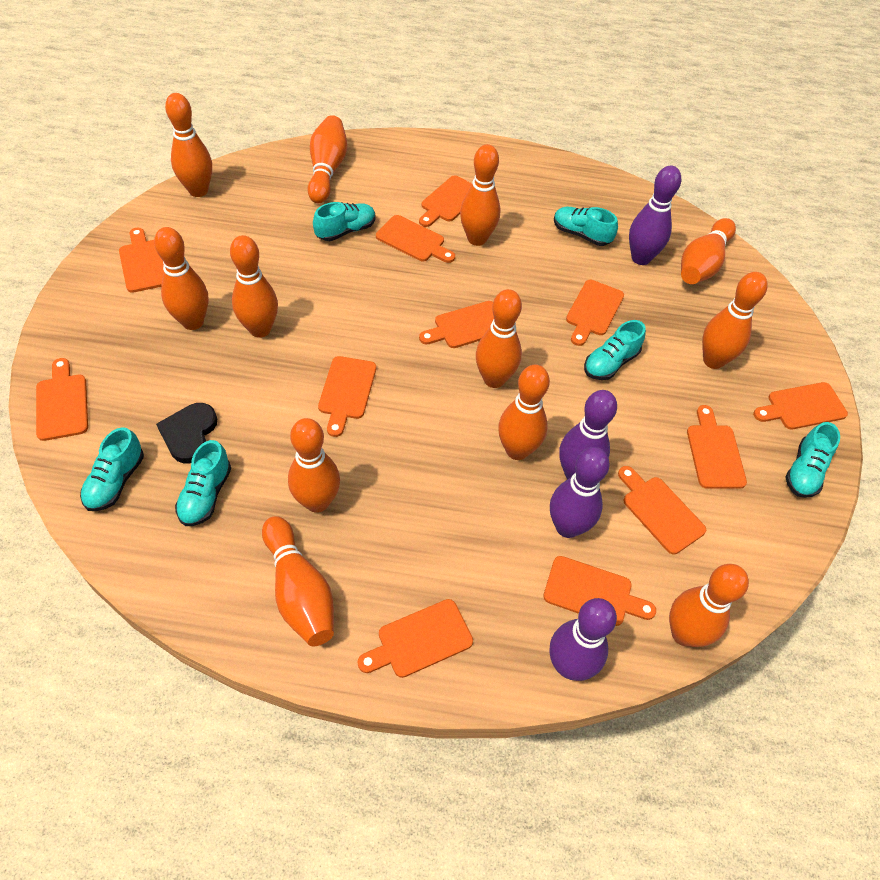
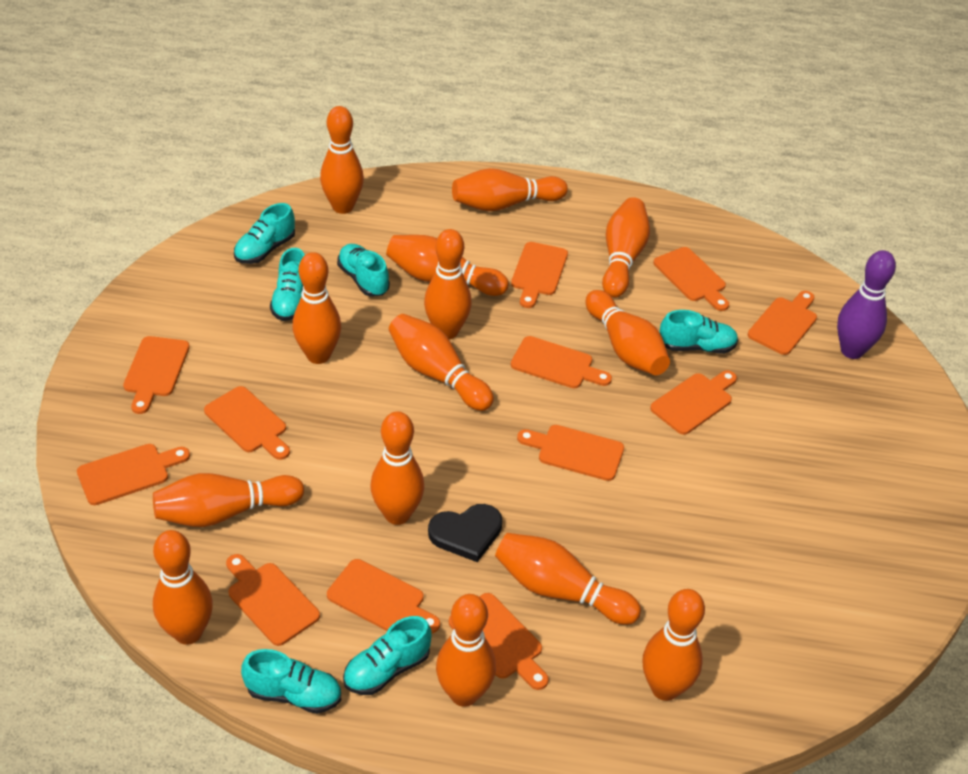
orange bowling pin: 12 -> 14
purple bowling pin: 4 -> 1

